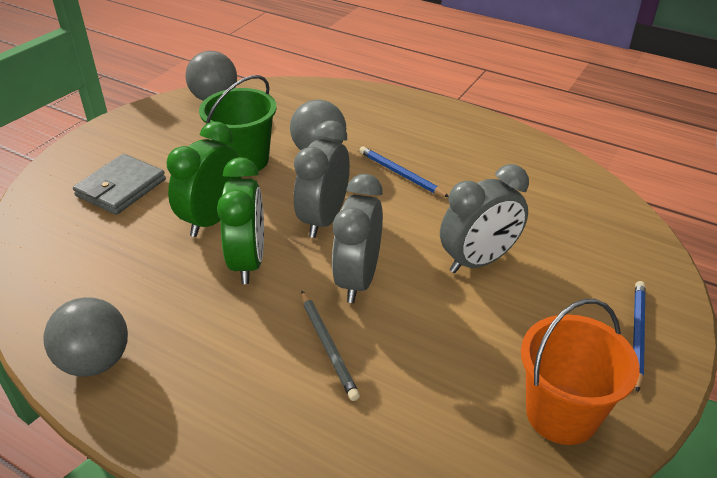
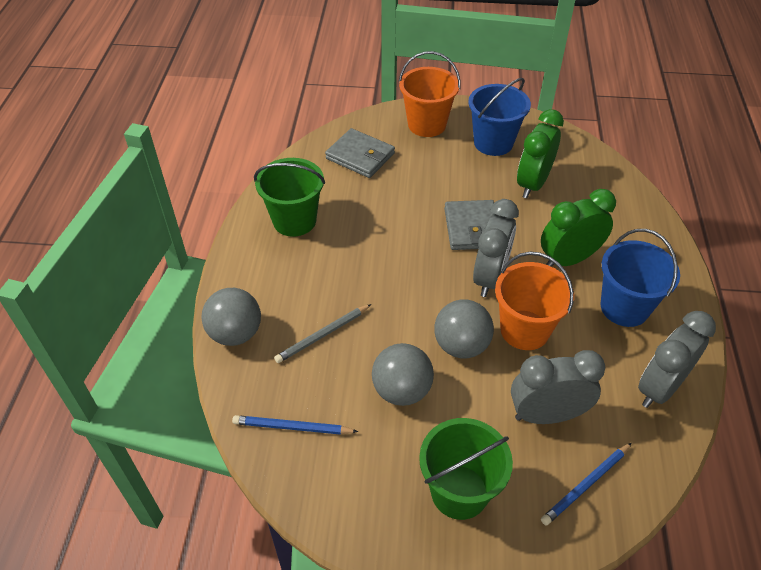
blue bucket: 0 -> 2
green bucket: 1 -> 2
grey wallet: 1 -> 2
orange bucket: 1 -> 2

